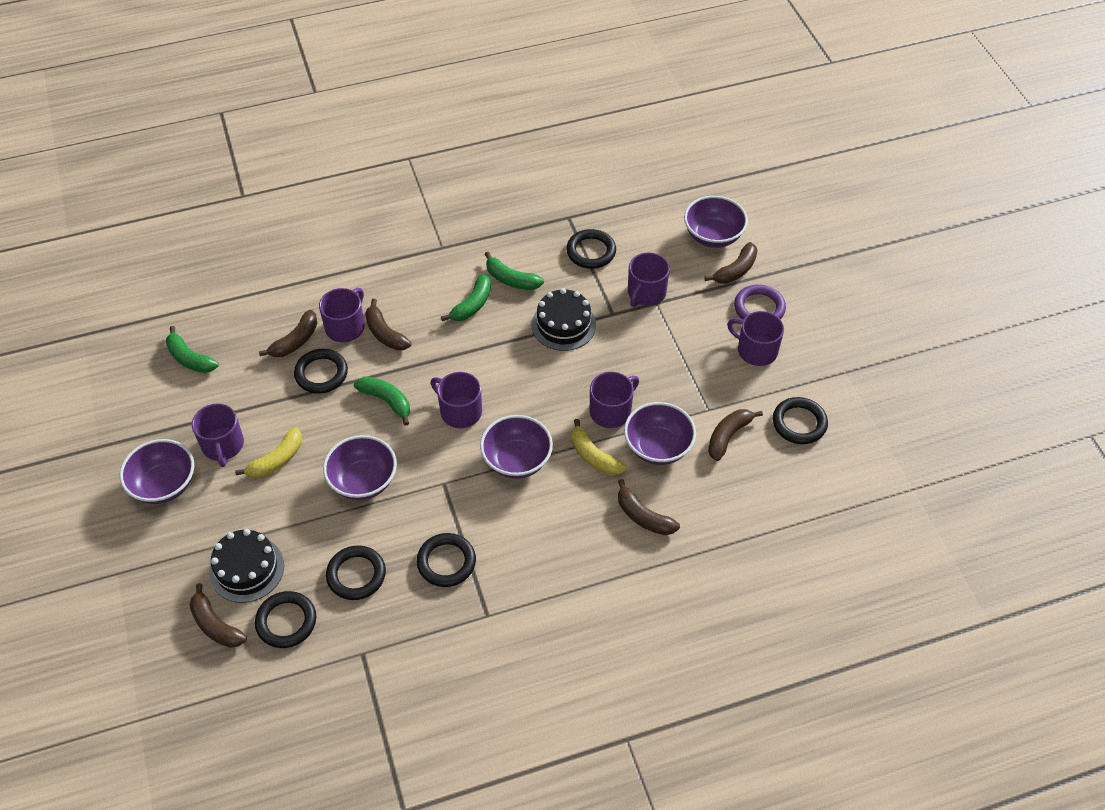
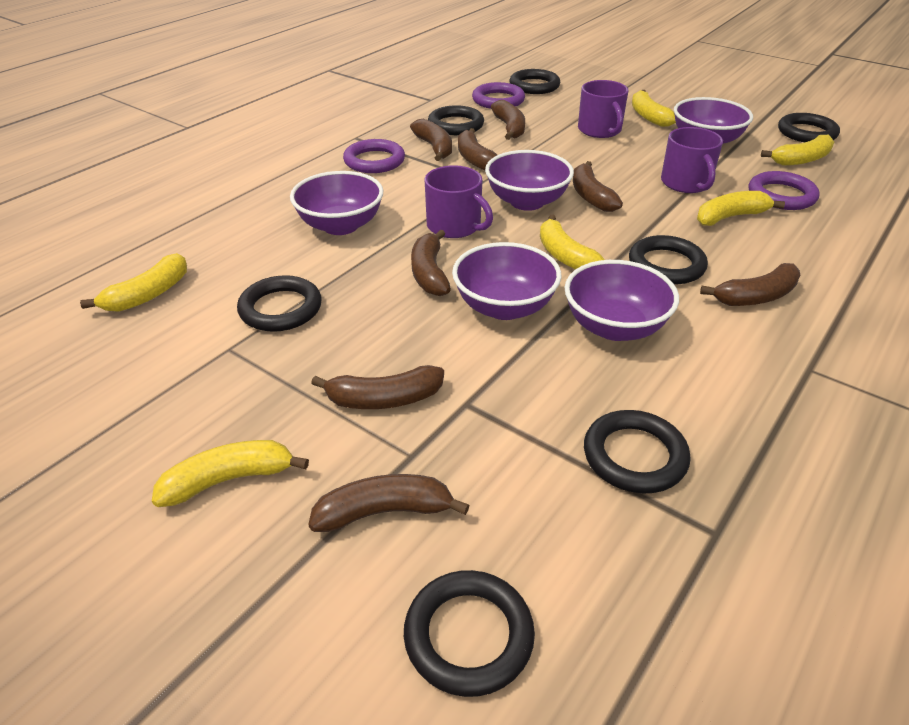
black cake: 2 -> 0
black ring: 6 -> 7
brown banana: 6 -> 8
green banana: 4 -> 0
purple mug: 6 -> 3
purple ring: 1 -> 3
yellow banana: 2 -> 6

